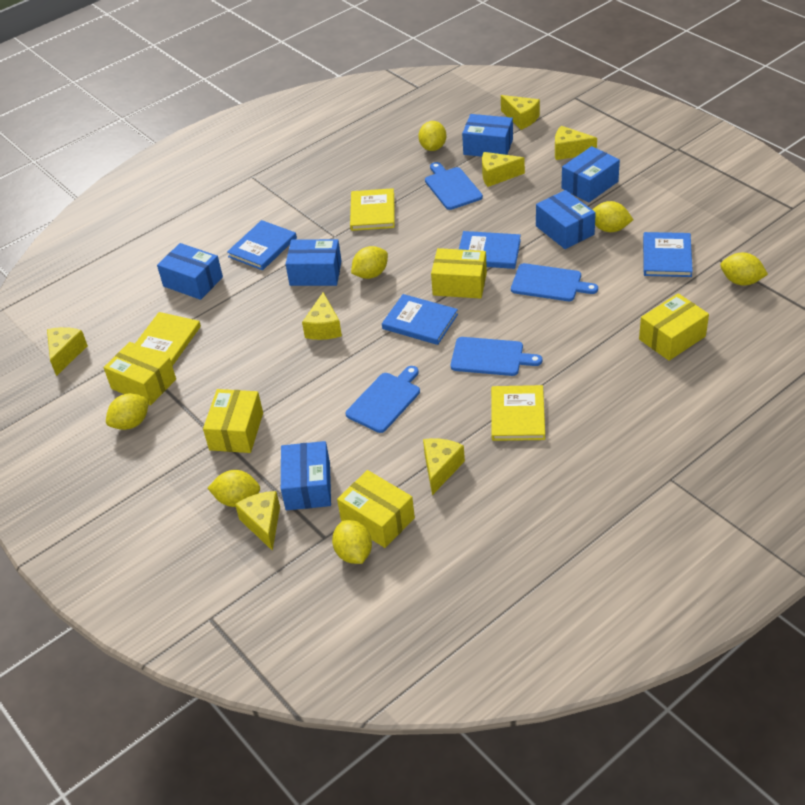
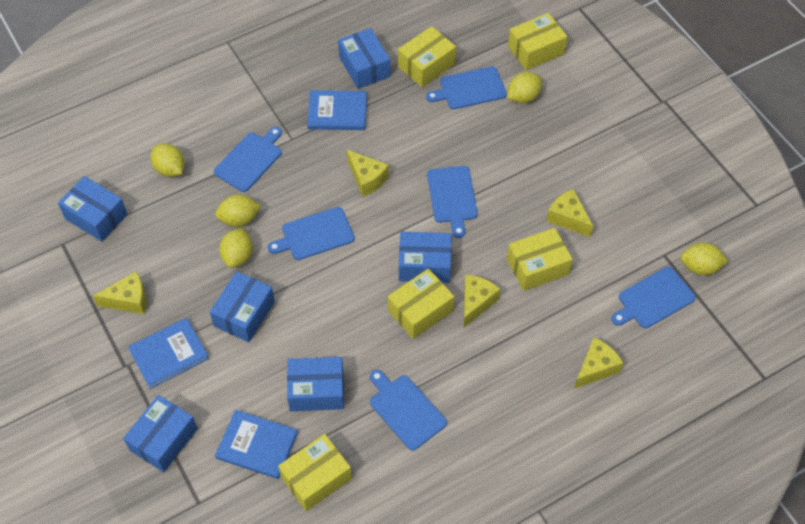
blue book: 4 -> 3
blue cutting board: 4 -> 6
yellow book: 3 -> 0
yellow cheese: 7 -> 5
yellow lemon: 7 -> 5

